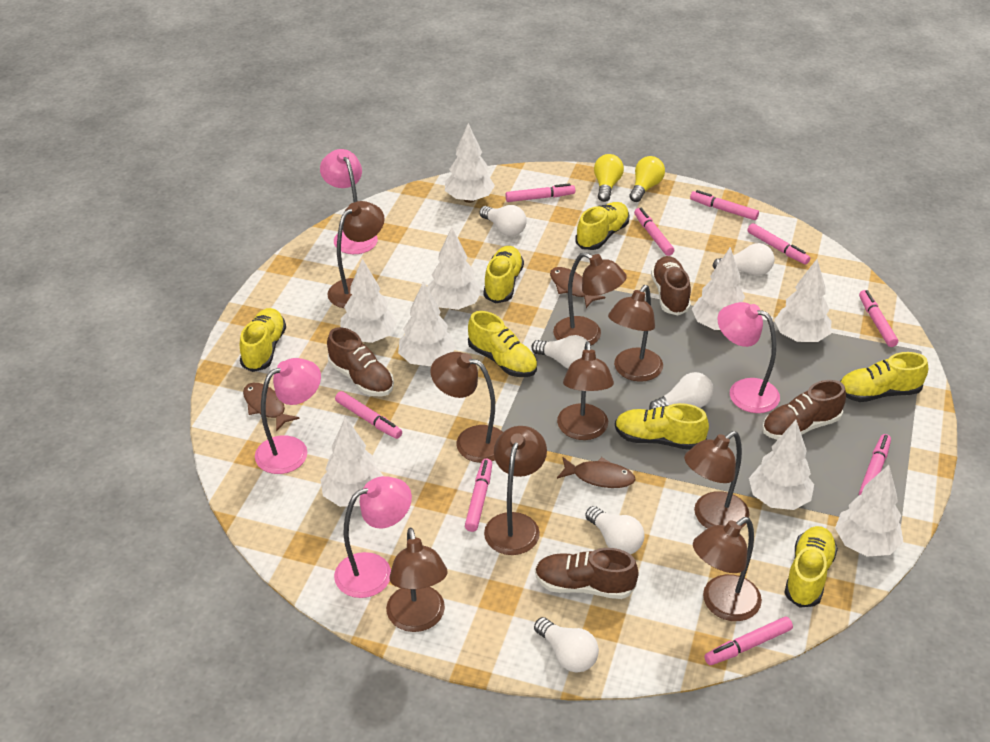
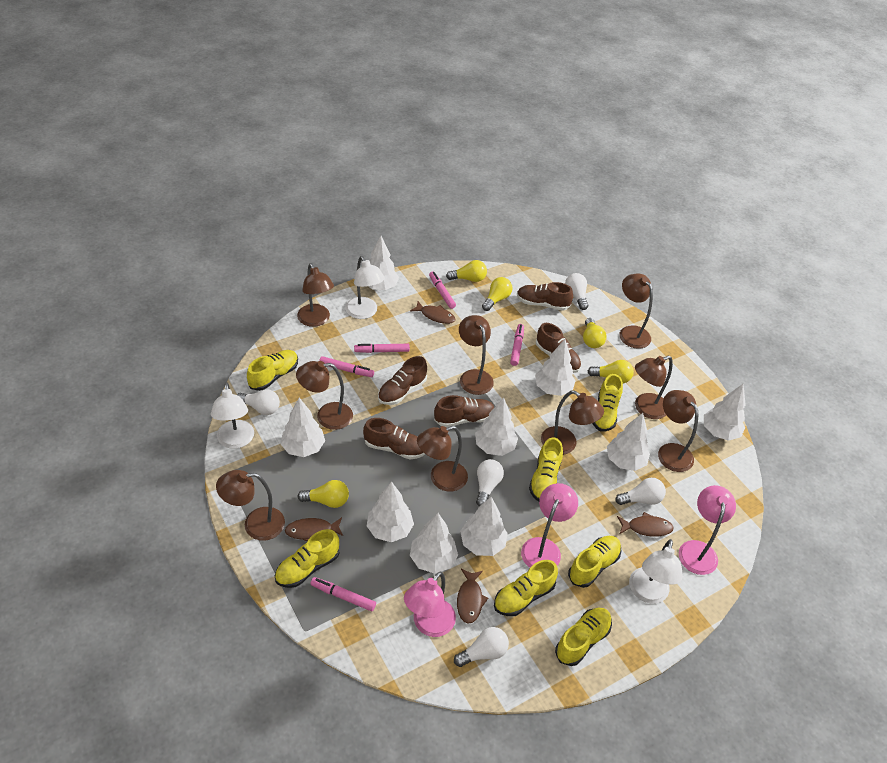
brown fish: 3 -> 4
brown shoe: 4 -> 5
pink lamp: 4 -> 3
pink marker: 9 -> 5
white lamp: 0 -> 3
white light bulb: 6 -> 5
yellow light bulb: 2 -> 5

